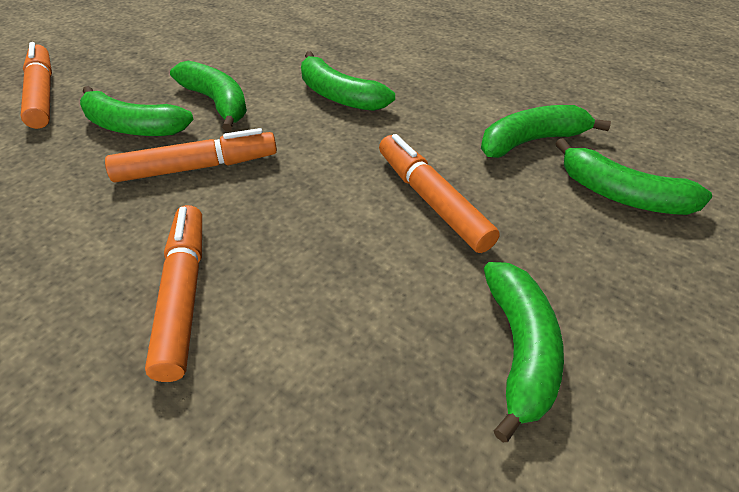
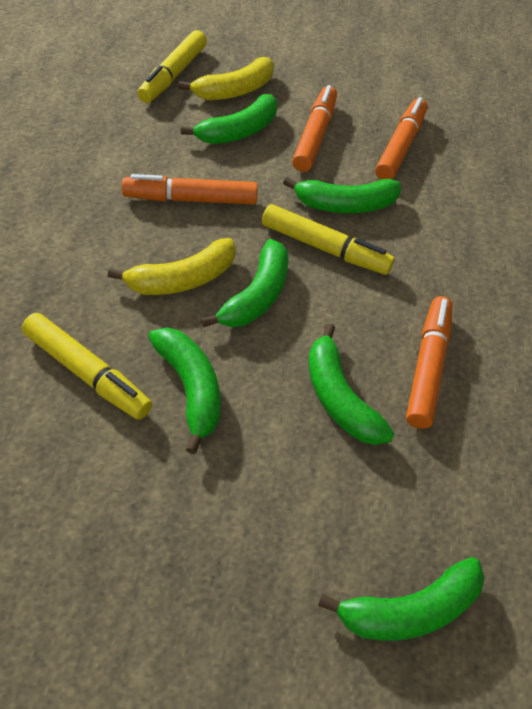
yellow banana: 0 -> 2
yellow marker: 0 -> 3

